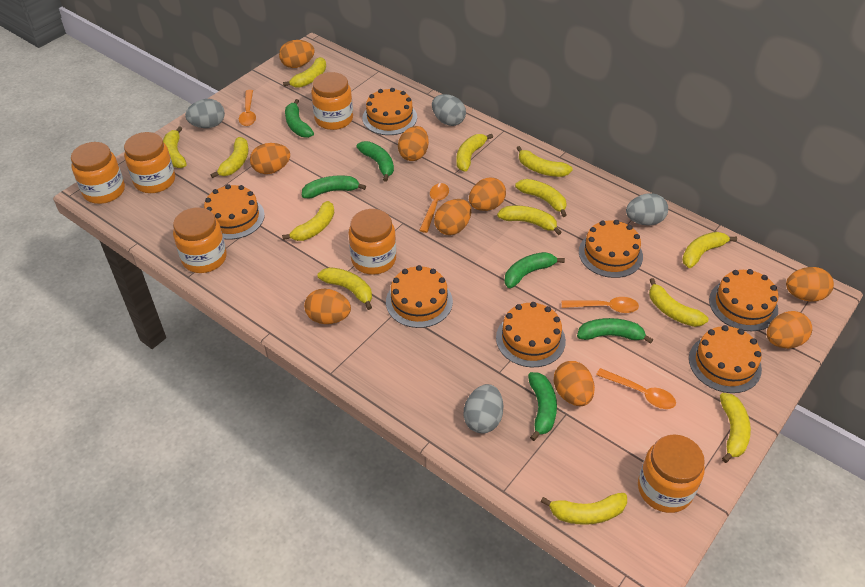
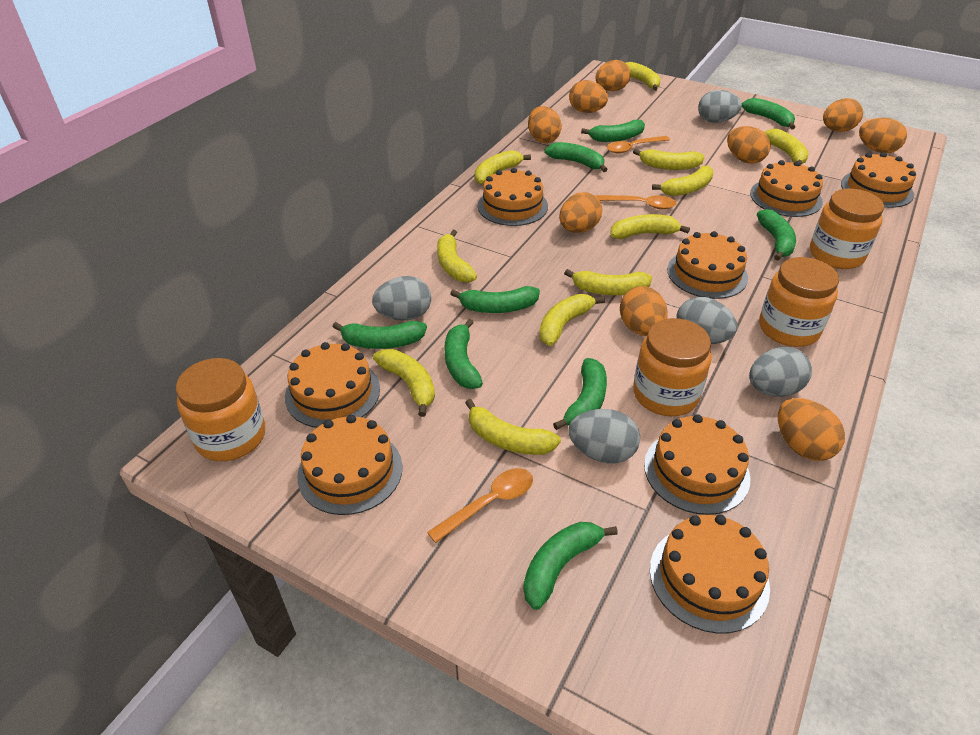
green banana: 6 -> 9
grey egg: 4 -> 5
orange cake: 7 -> 8
orange jar: 6 -> 4
orange spoon: 4 -> 3
yellow banana: 13 -> 11

